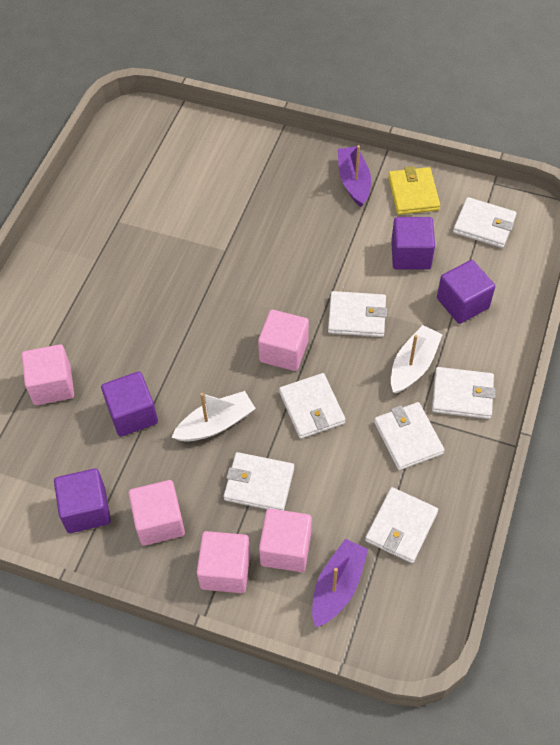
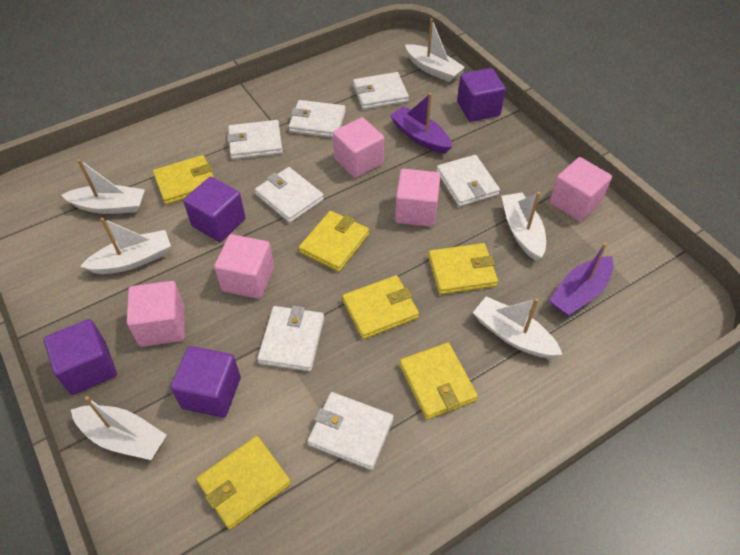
white boat: 2 -> 6
yellow wallet: 1 -> 6

